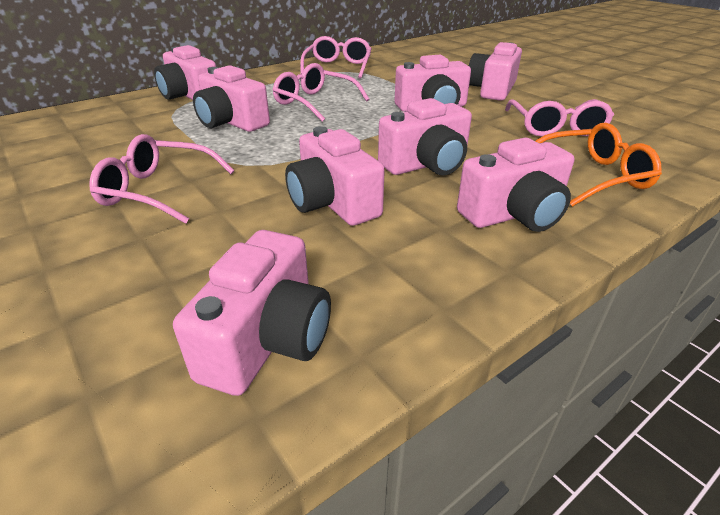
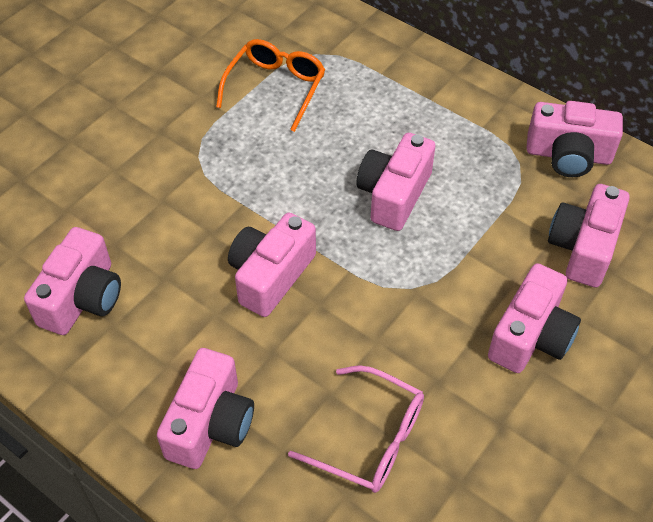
pink camera: 8 -> 7
pink glasses: 4 -> 1

